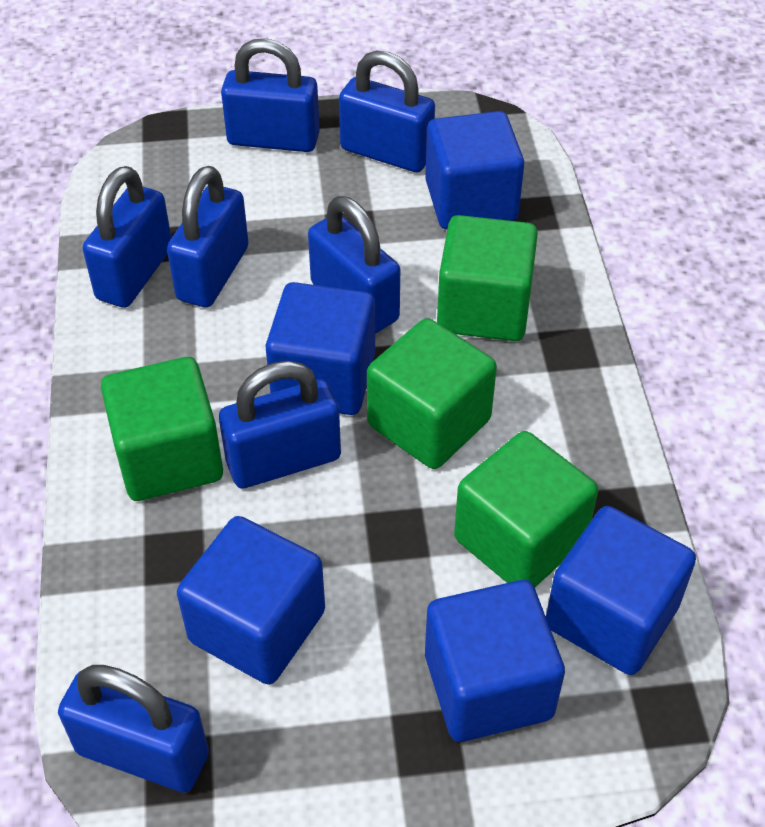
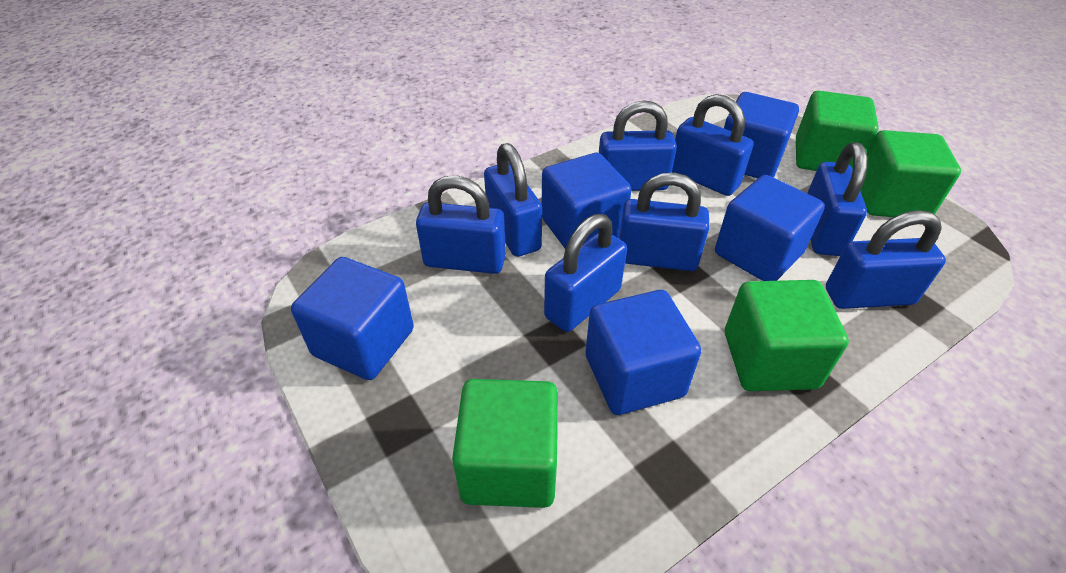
blue padlock: 7 -> 8

